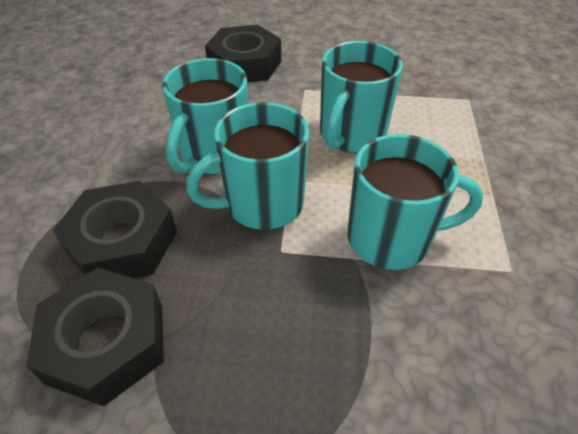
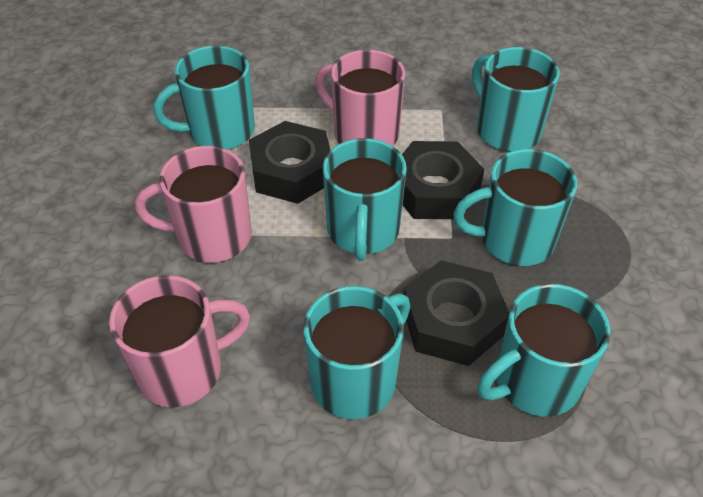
pink mug: 0 -> 3
turquoise mug: 4 -> 6

